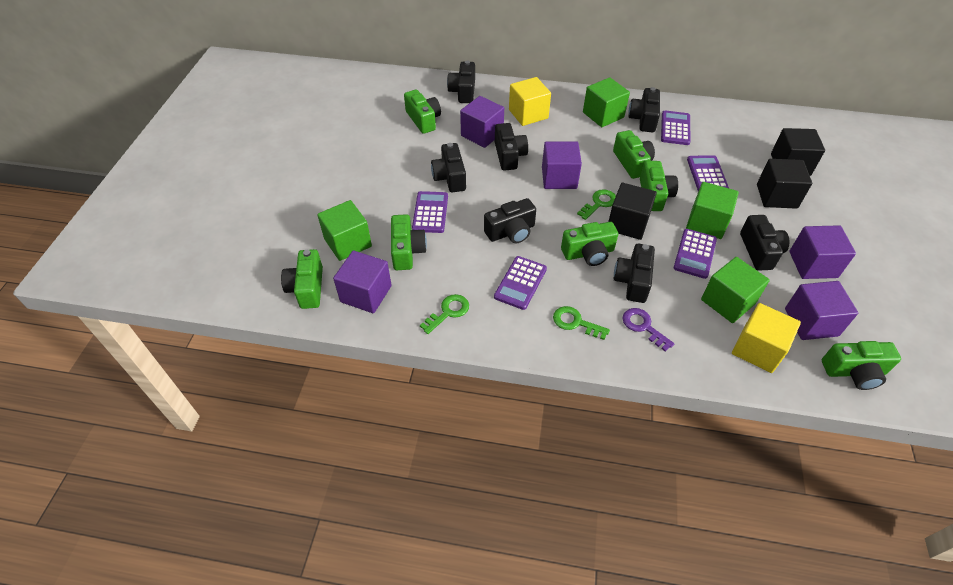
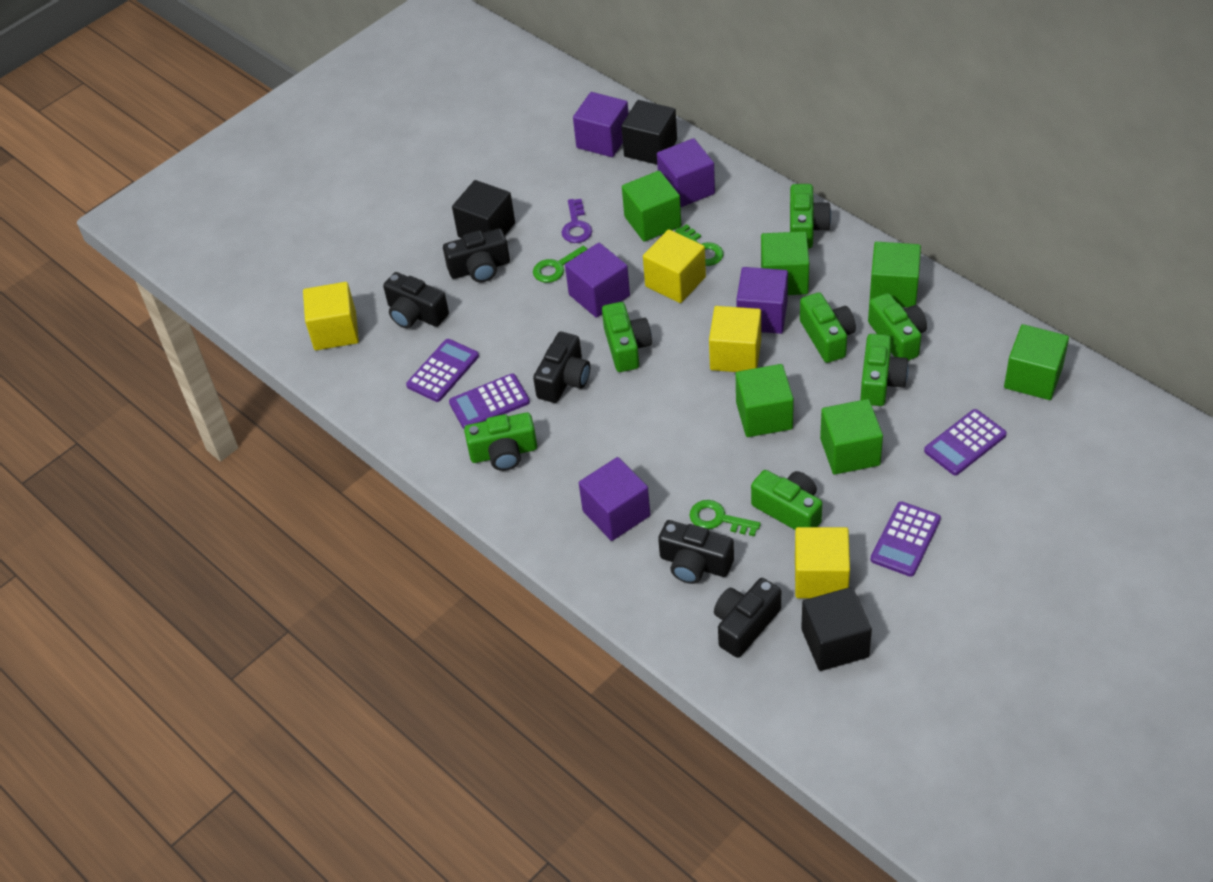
black camera: 7 -> 5
green cube: 4 -> 6
purple calculator: 5 -> 4
yellow cube: 2 -> 4

